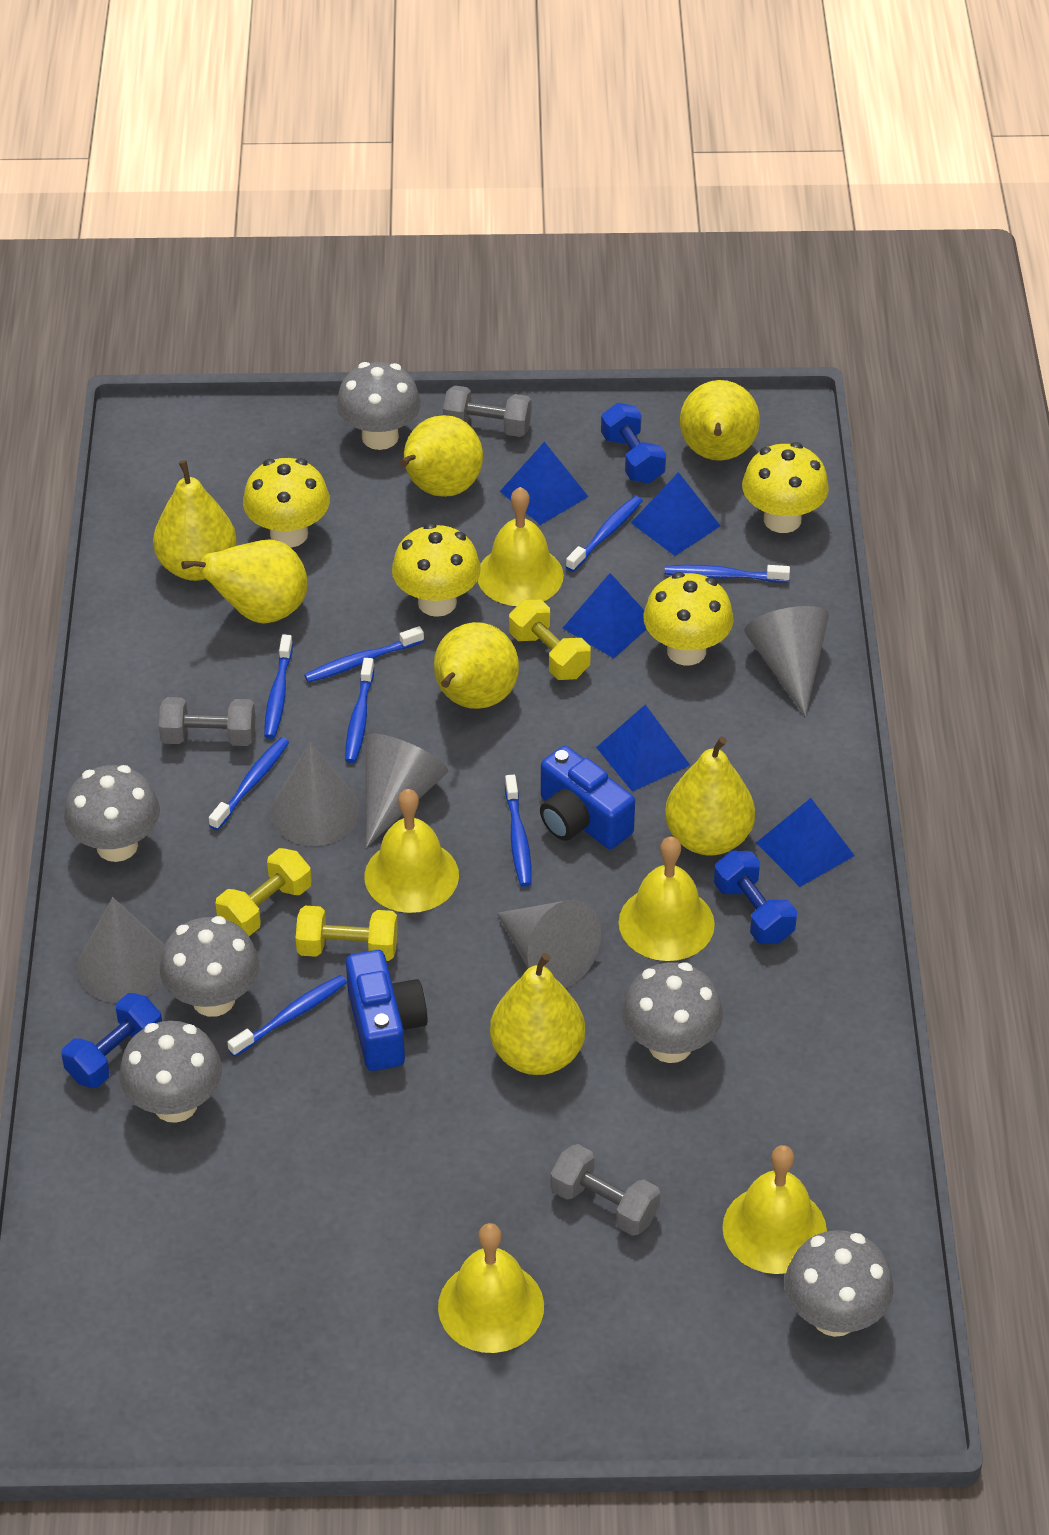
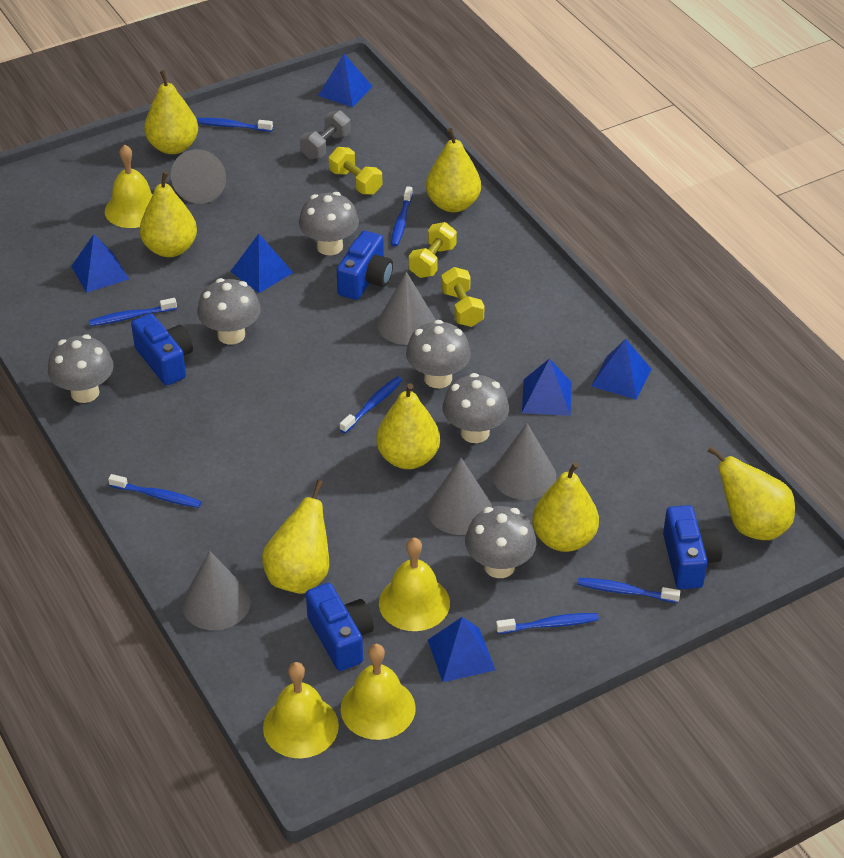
blue camera: 2 -> 4
blue dumbbell: 3 -> 0
blue pyramid: 5 -> 6
blue toothbrush: 8 -> 7
grey dumbbell: 3 -> 1
yellow bell: 5 -> 4
yellow mushroom: 4 -> 0

